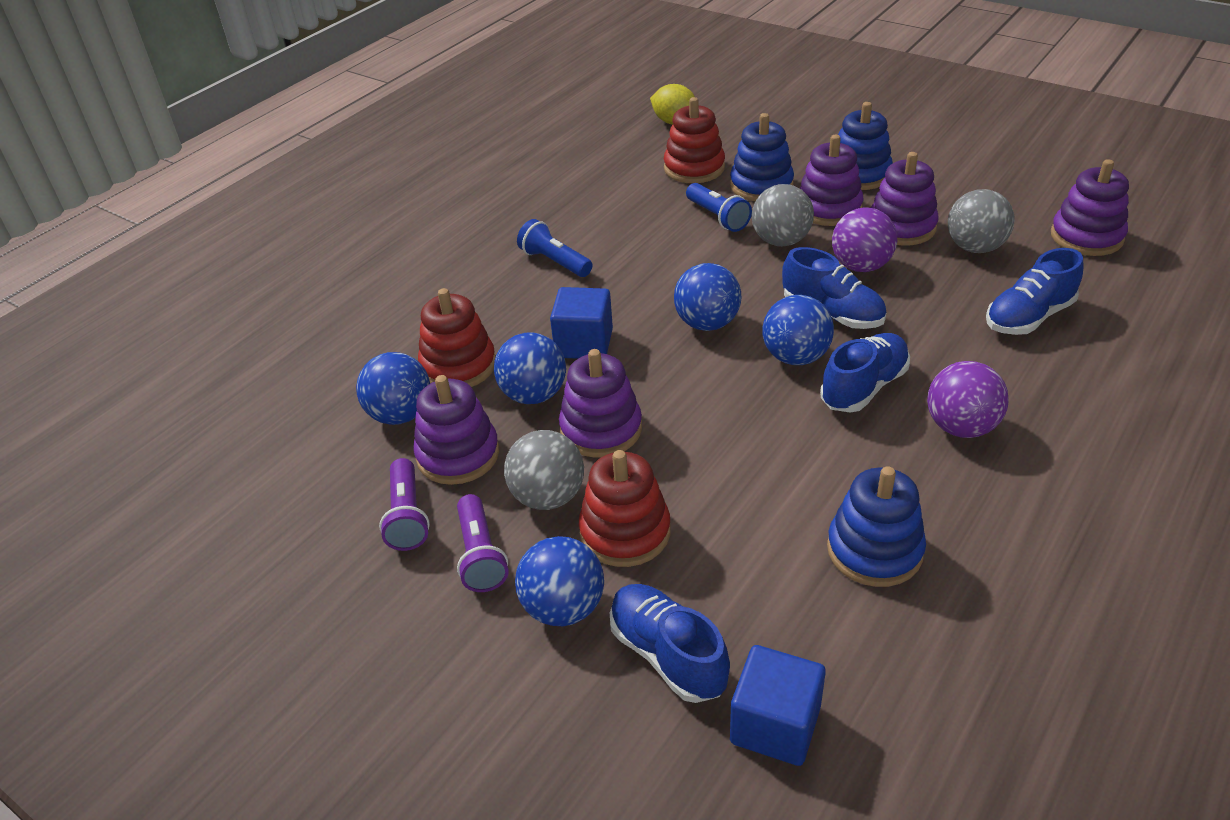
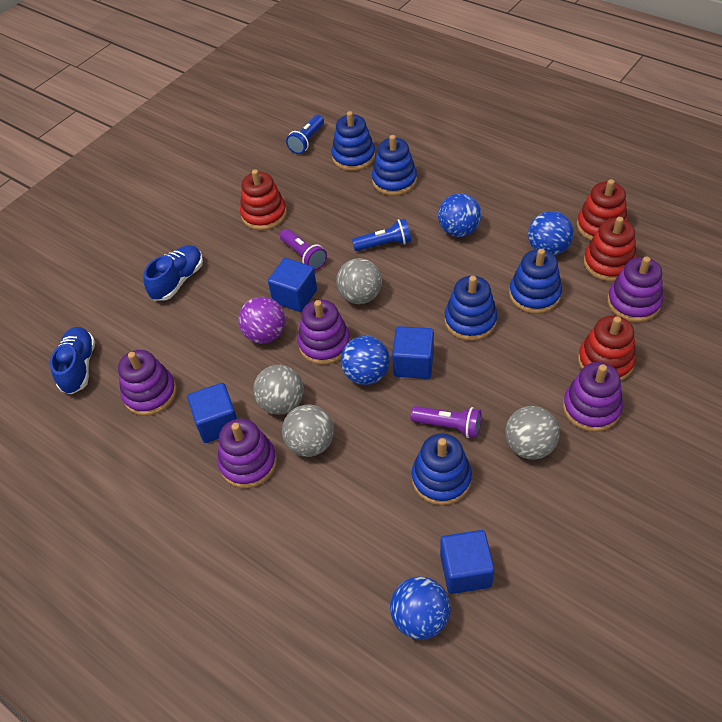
blue ball: 5 -> 4
blue cube: 2 -> 4
blue shoe: 4 -> 2
blue stacking toy: 3 -> 5
grey ball: 3 -> 4
purple ball: 2 -> 1
red stacking toy: 3 -> 4
yellow lemon: 1 -> 0

